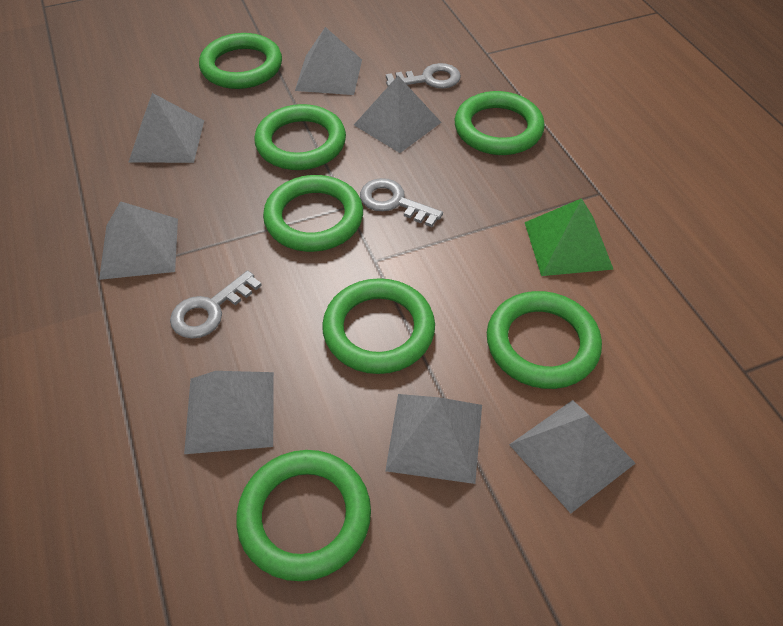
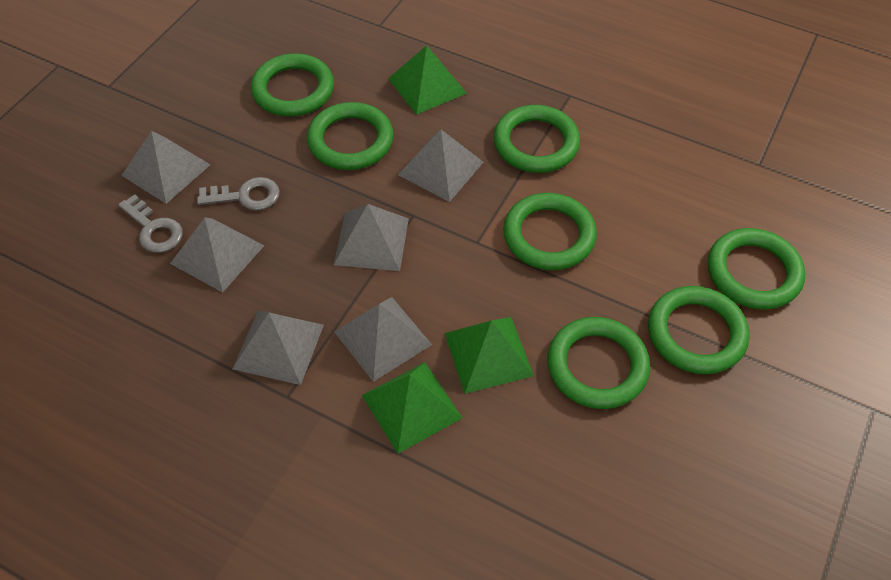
green pyramid: 1 -> 3
grey key: 3 -> 2
grey pyramid: 7 -> 6

